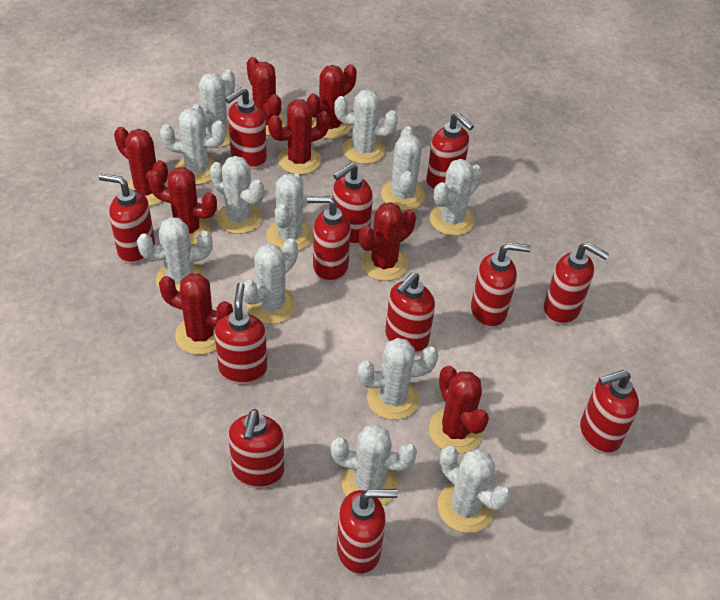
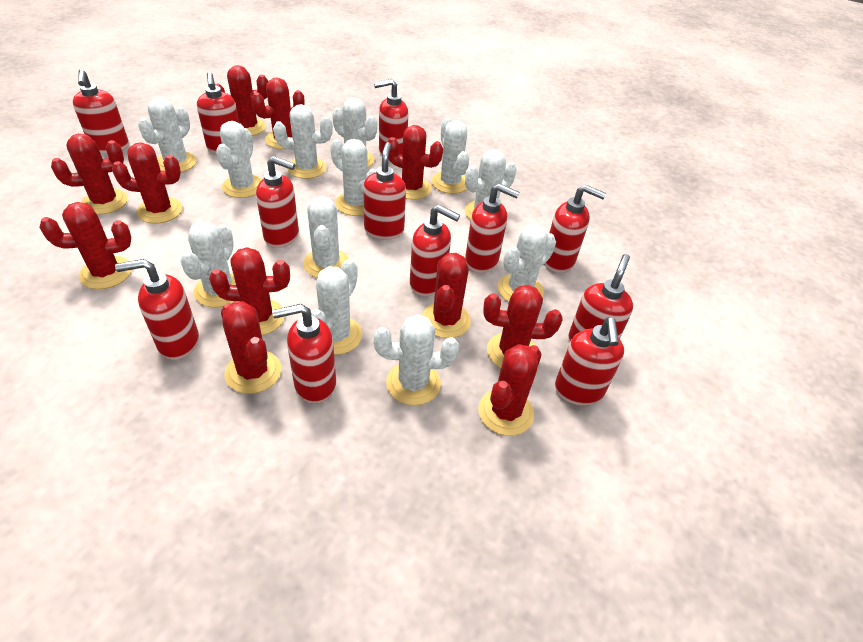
red cactus: 8 -> 11

